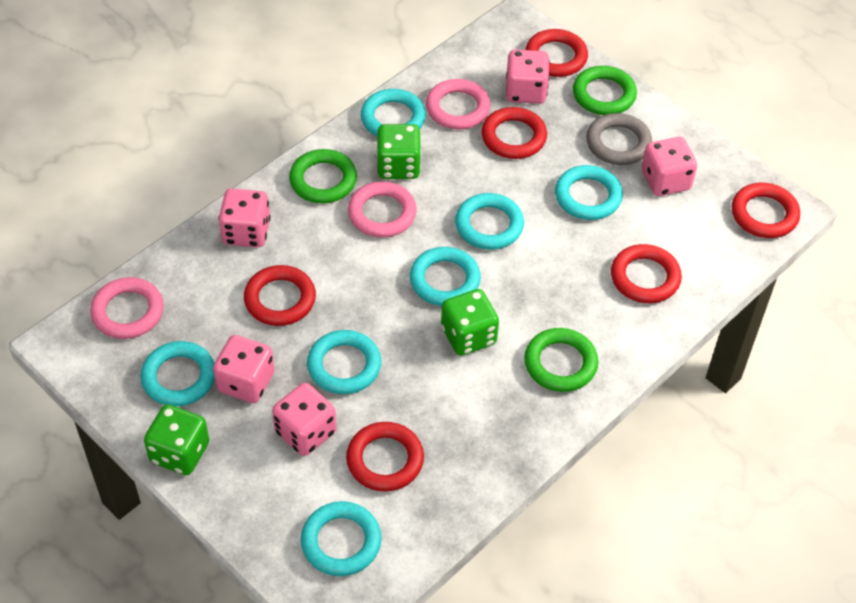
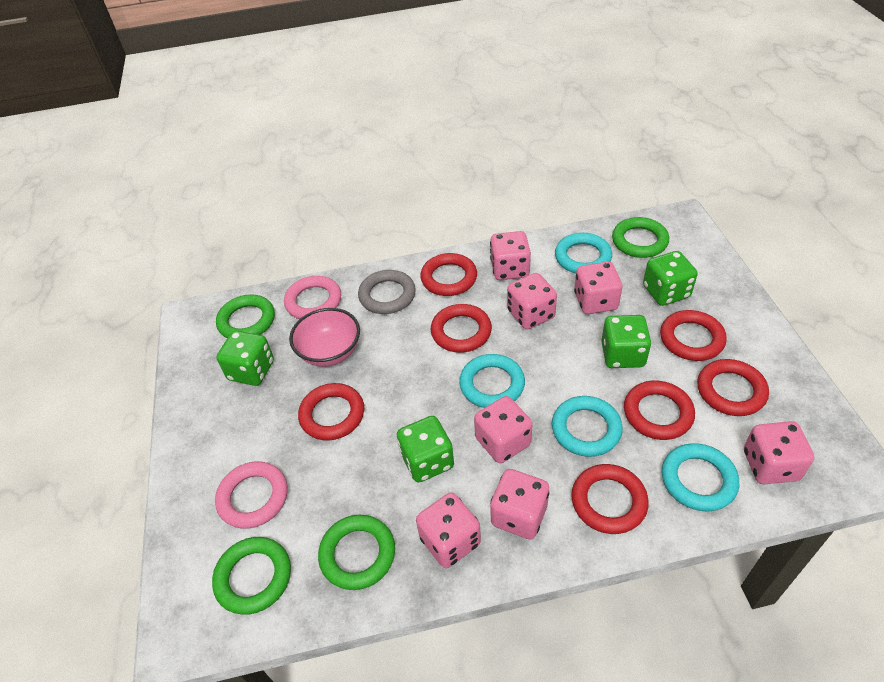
green dice: 3 -> 4
green ring: 3 -> 4
pink bowl: 0 -> 1
pink dice: 5 -> 7
pink ring: 3 -> 2
red ring: 6 -> 7
turquoise ring: 7 -> 4

